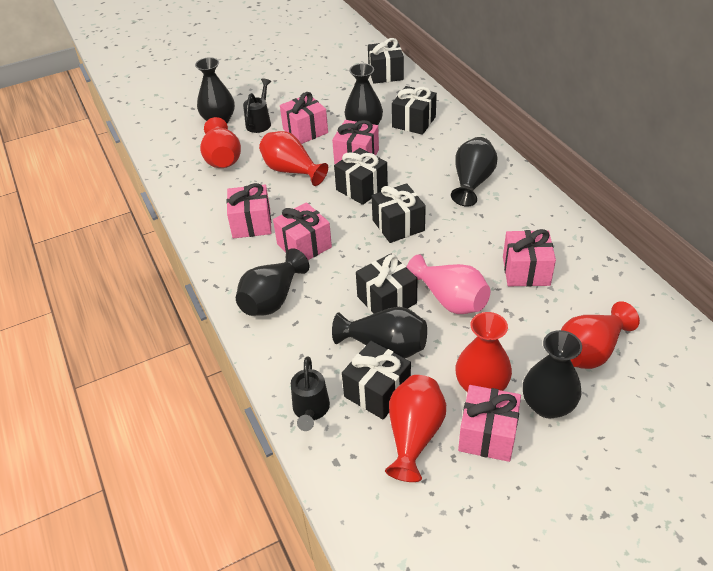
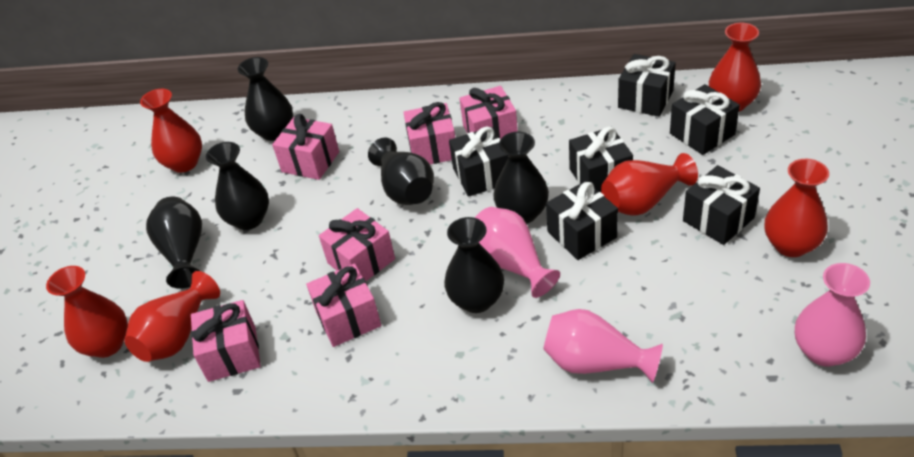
black watering can: 2 -> 0
pink vase: 1 -> 3
red vase: 5 -> 6

